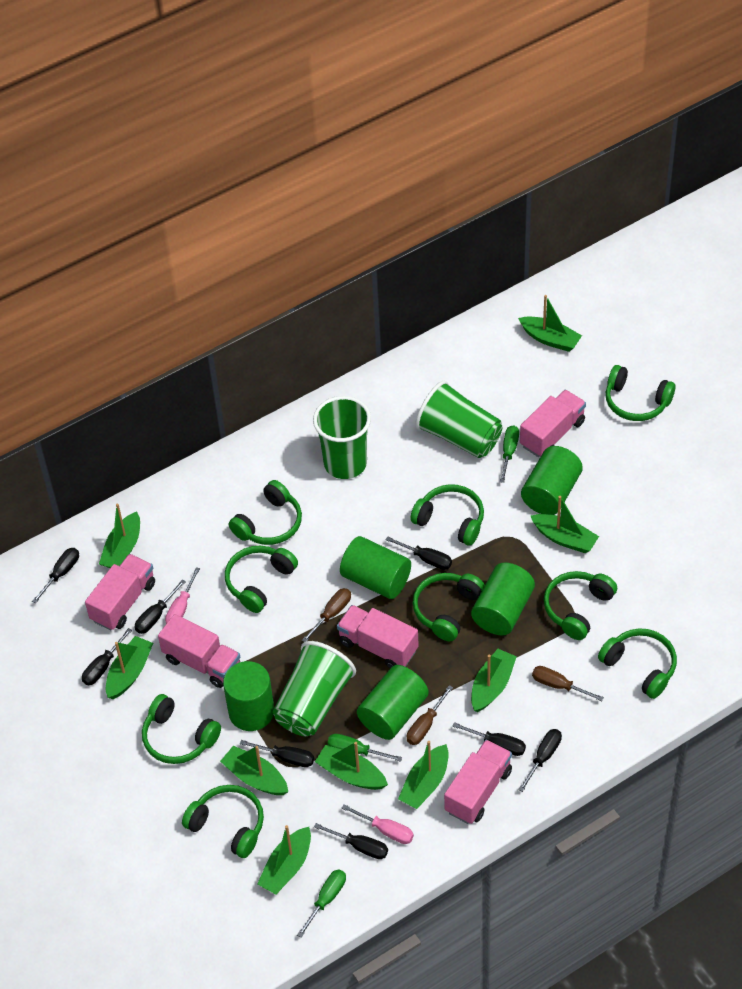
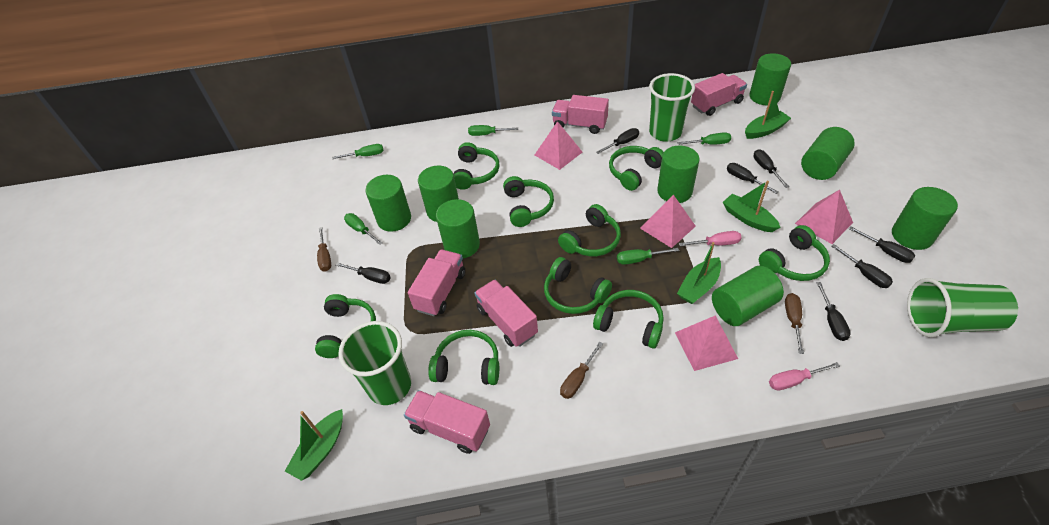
black screwdriver: 8 -> 7
green boat: 9 -> 4
green cylinder: 5 -> 8
green screwdriver: 3 -> 5
pink pyramid: 0 -> 4

